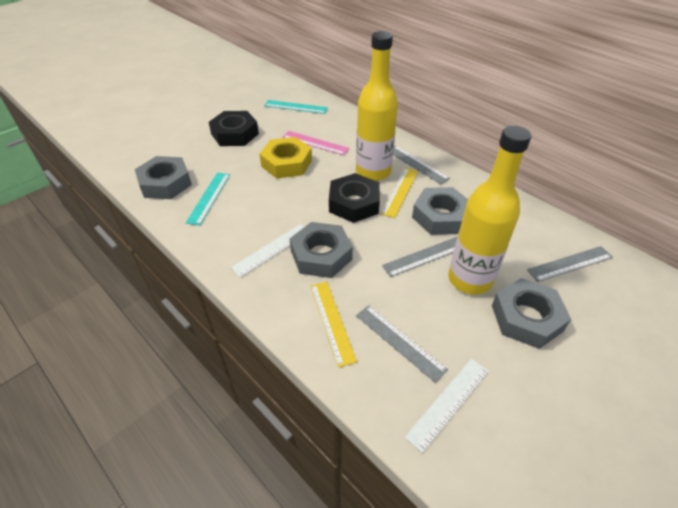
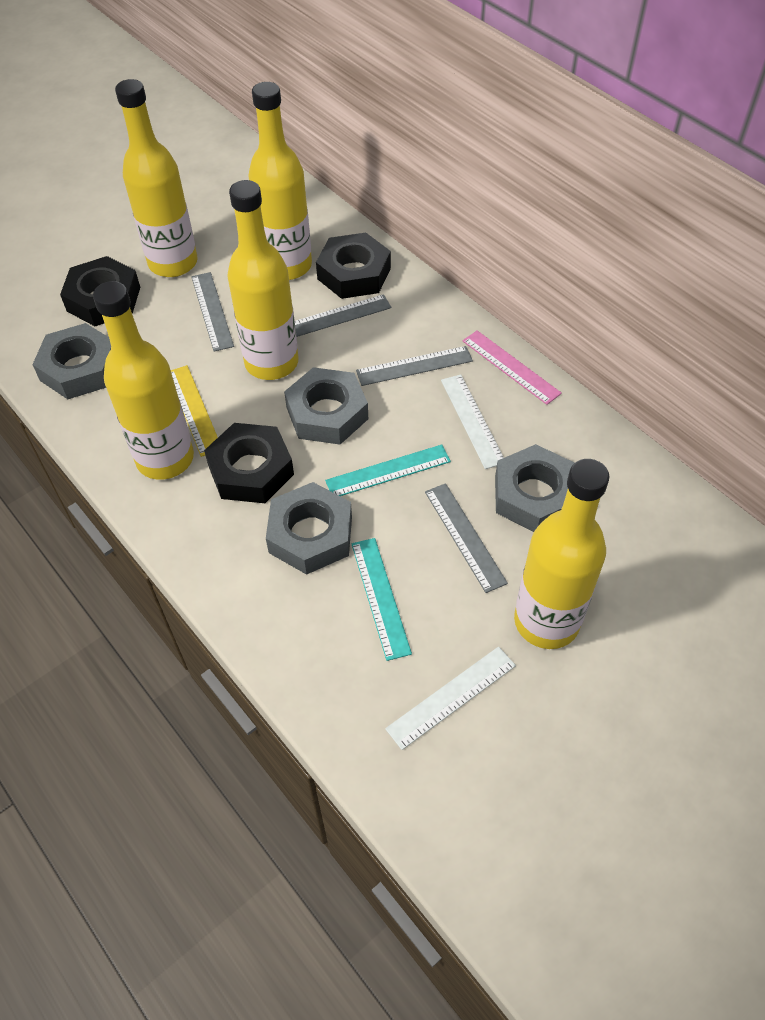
black nut: 2 -> 3
yellow bottle: 2 -> 5
yellow nut: 1 -> 0
yellow ruler: 2 -> 1

